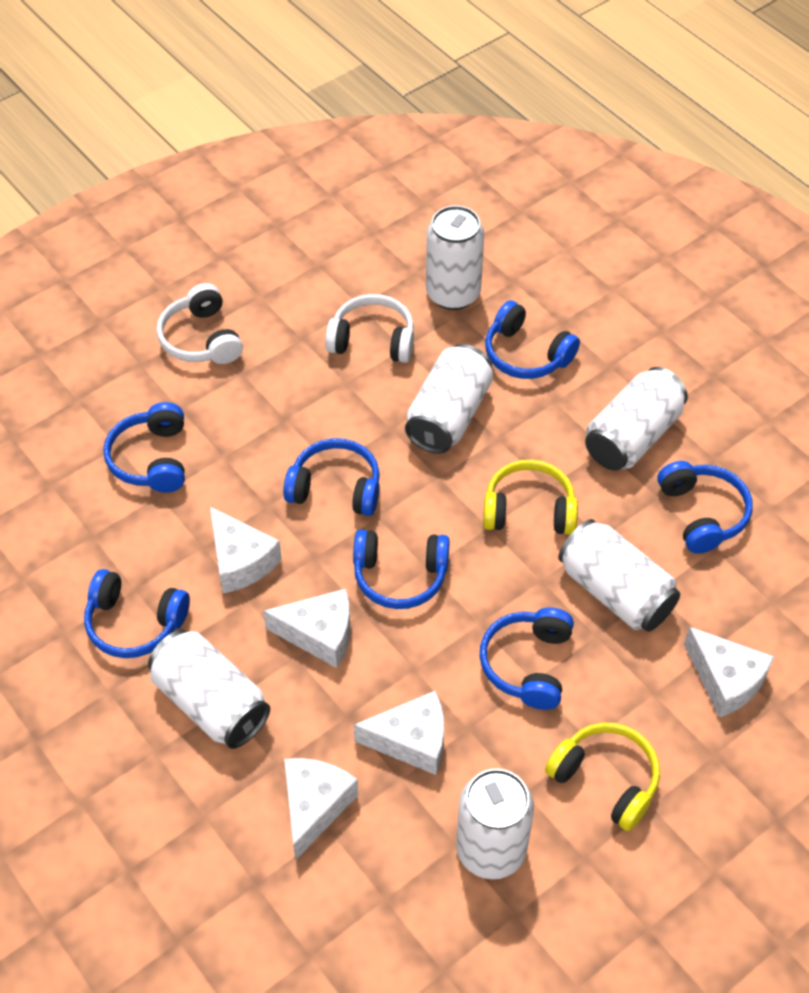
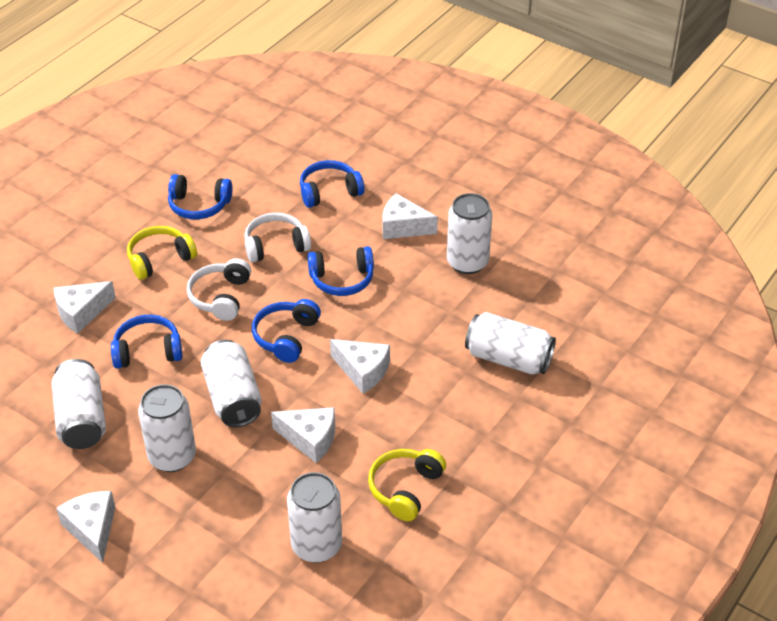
blue headphones: 7 -> 5

